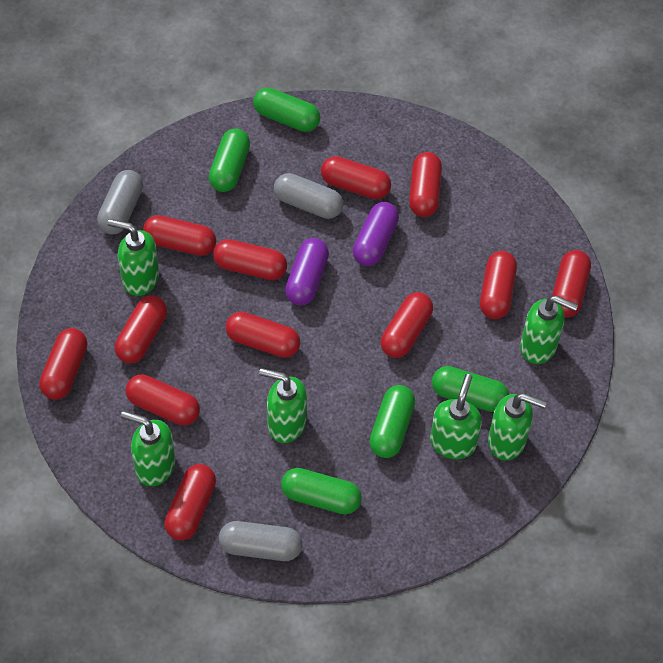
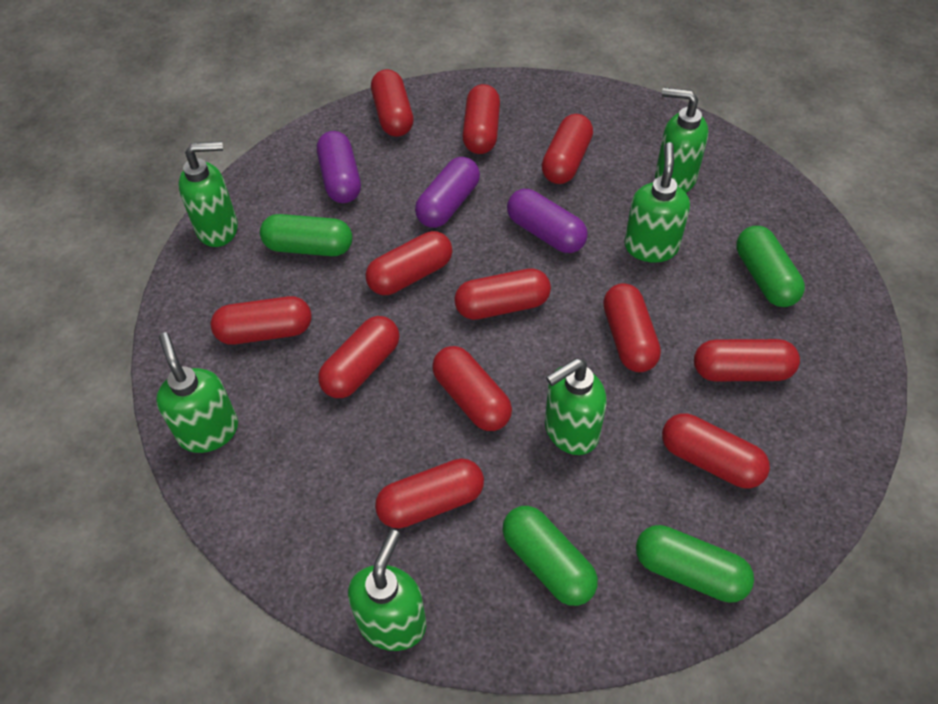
green capsule: 5 -> 4
grey capsule: 3 -> 0
purple capsule: 2 -> 3

